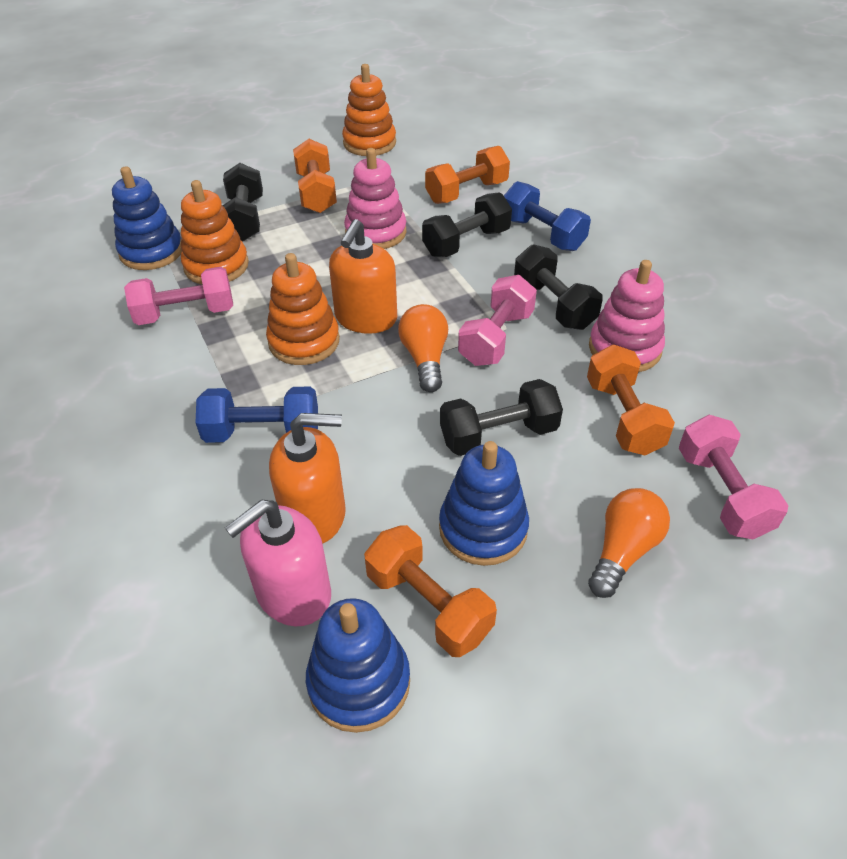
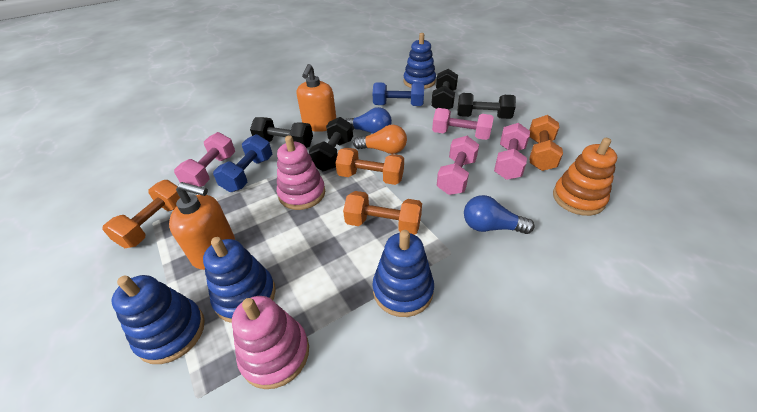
blue light bulb: 0 -> 2
blue stacking toy: 3 -> 4
orange light bulb: 2 -> 1
orange stacking toy: 3 -> 1
pink dumbbell: 3 -> 4
pink soap dispenser: 1 -> 0

